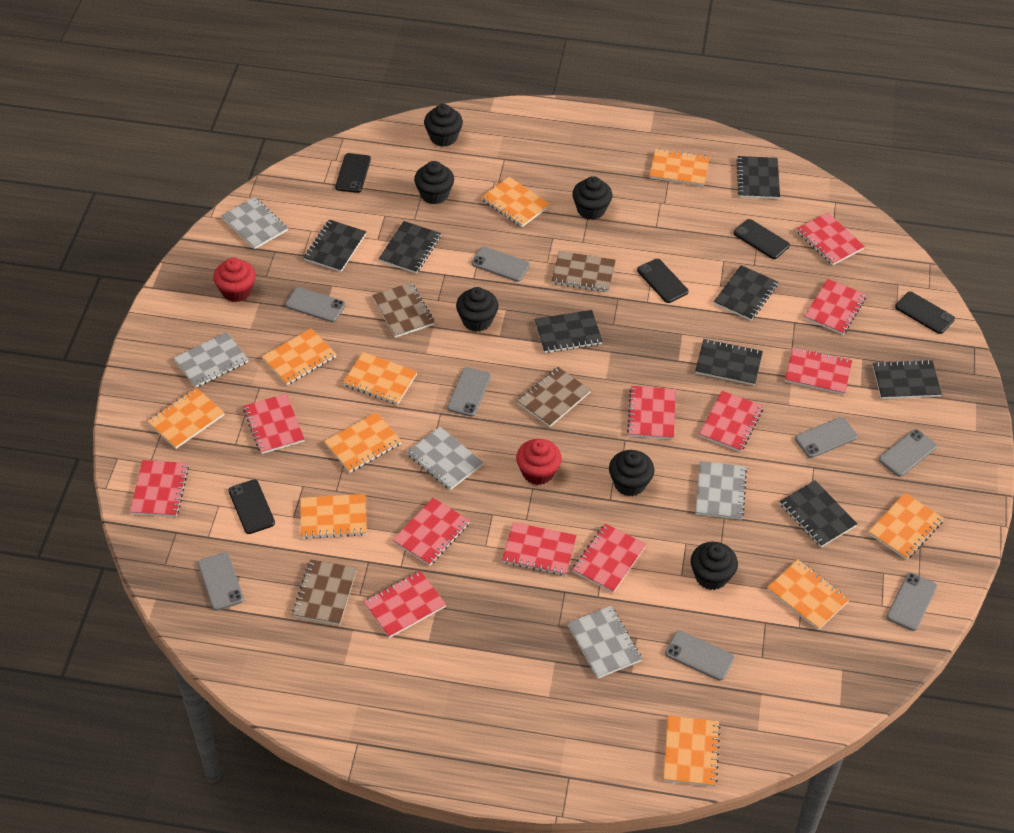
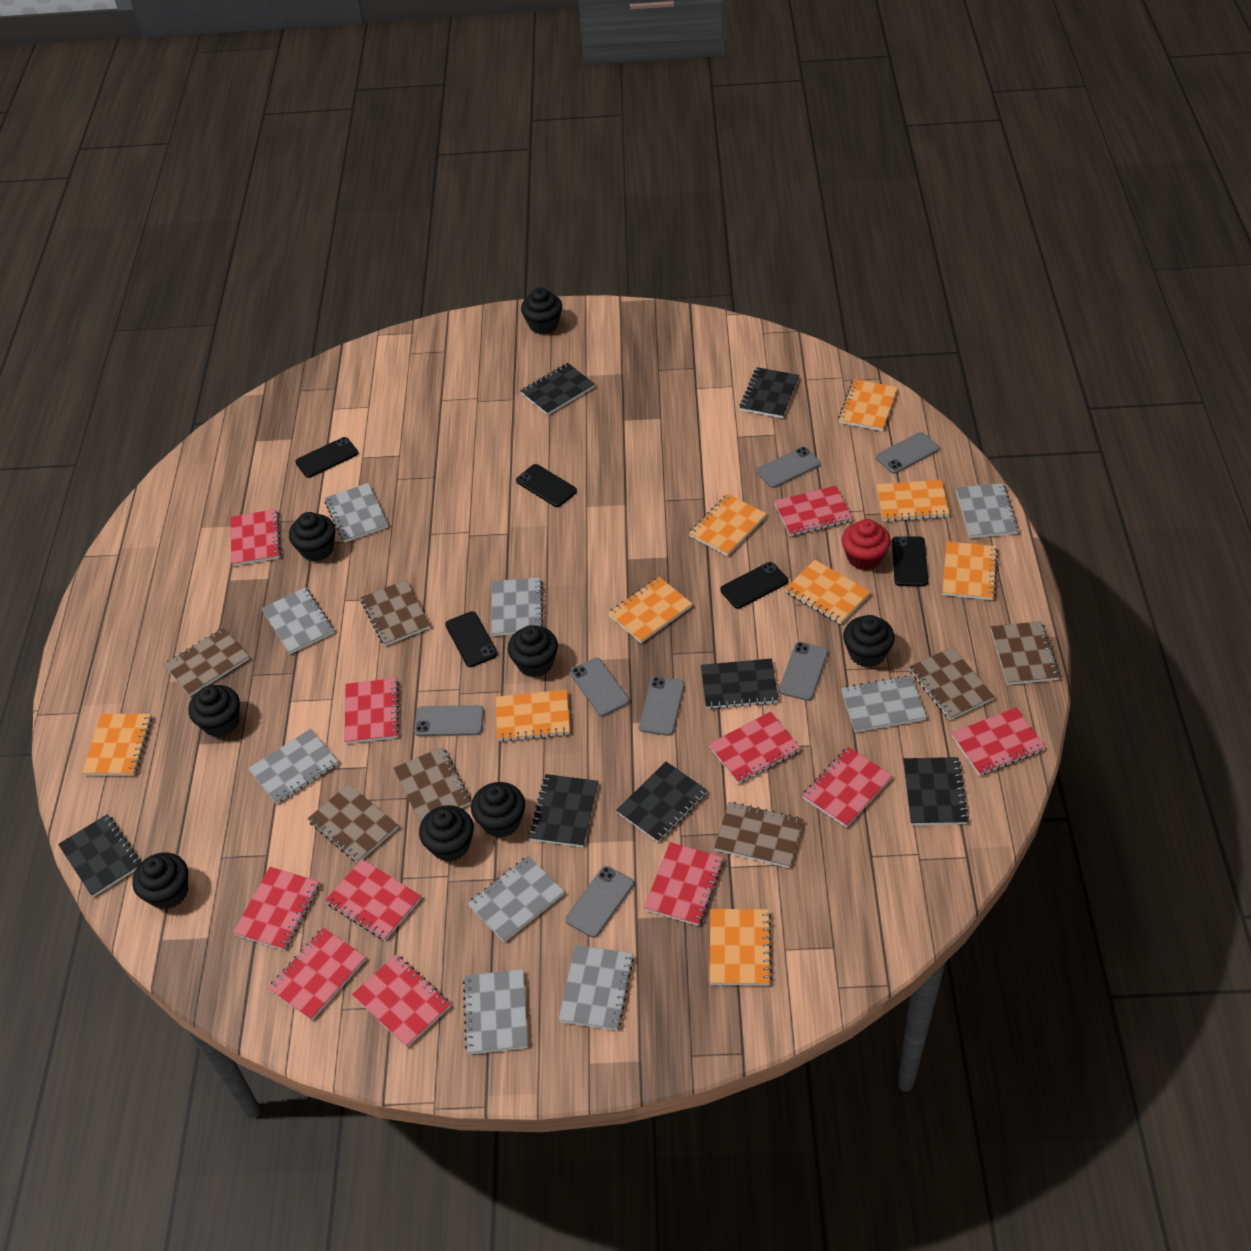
black cupcake: 6 -> 8
black notebook: 8 -> 7
brown notebook: 4 -> 7
grey notebook: 5 -> 9
grey phone: 8 -> 7
orange notebook: 10 -> 9
red cupcake: 2 -> 1

